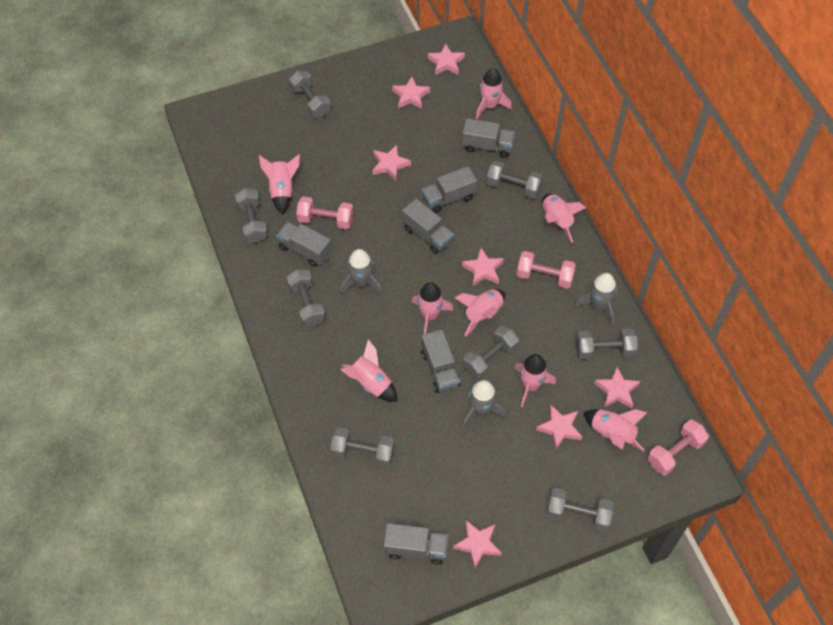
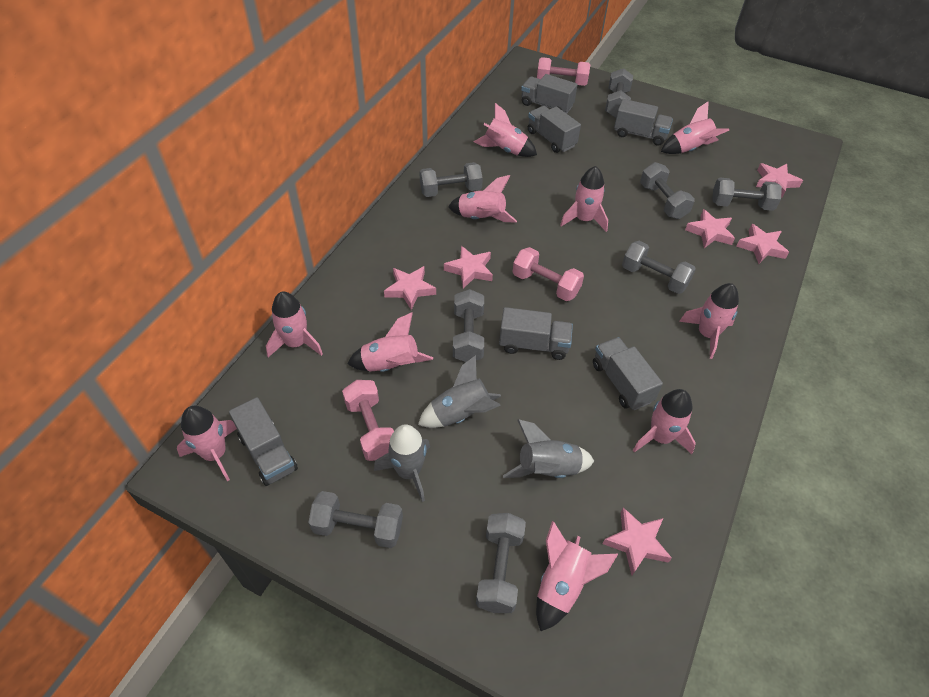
pink rocket: 8 -> 10
pink star: 7 -> 6

